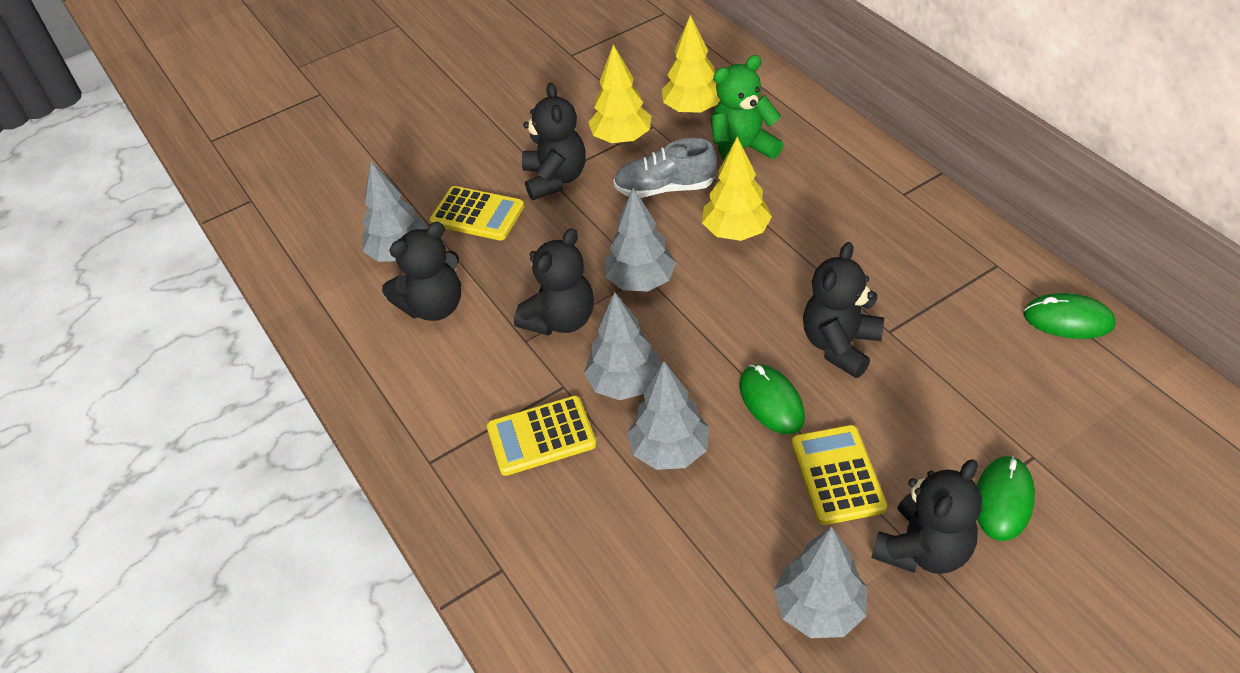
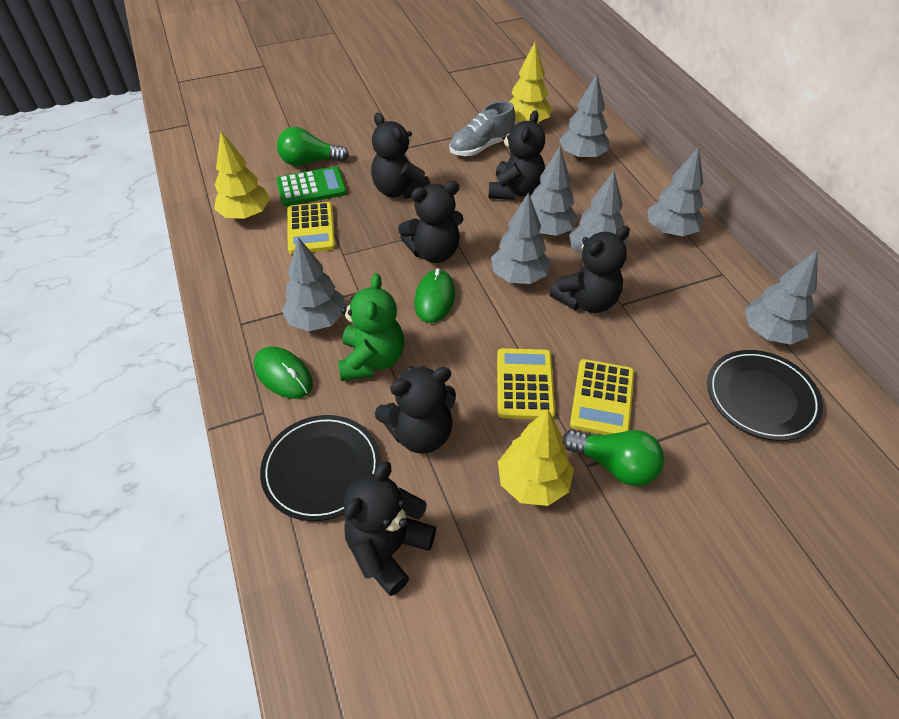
black plate: 0 -> 2
black teddy bear: 5 -> 6
green calculator: 0 -> 1
green light bulb: 0 -> 2
green mouse: 3 -> 2
grey tree: 5 -> 7

